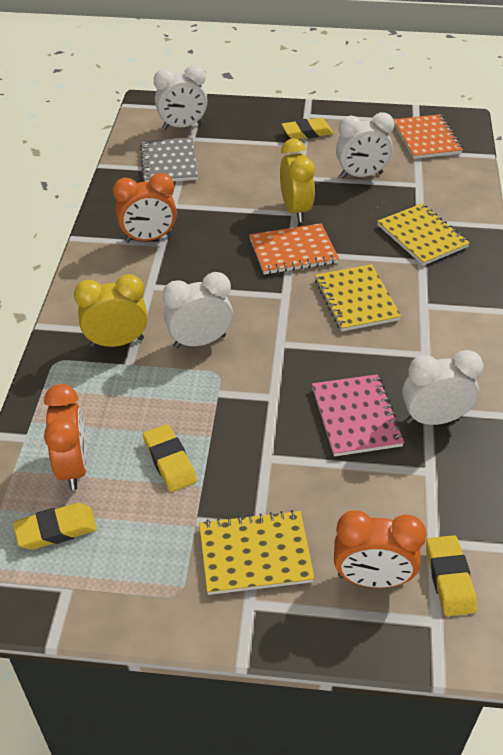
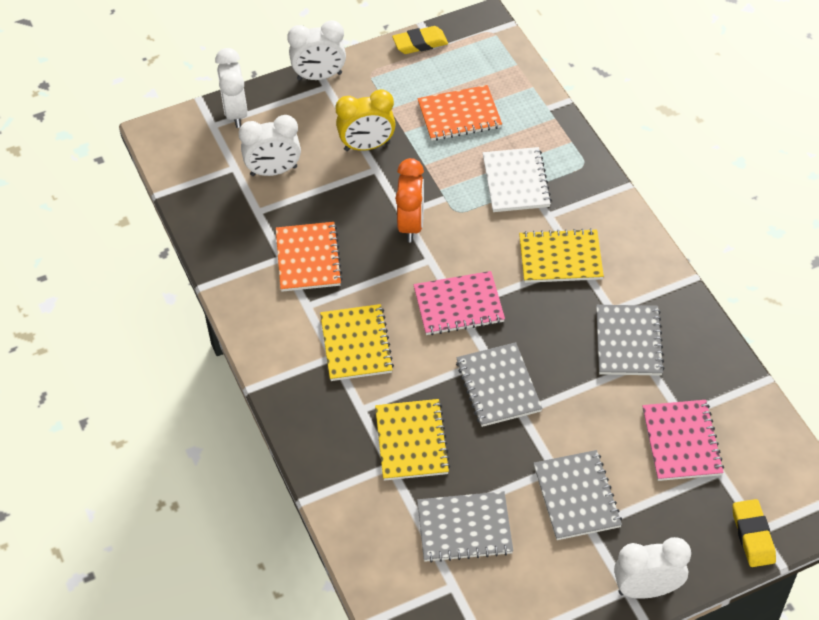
grey notebook: 1 -> 4
orange clock: 3 -> 1
pink notebook: 1 -> 2
white notebook: 0 -> 1
yellow clock: 2 -> 1
yellow eraser: 4 -> 2

